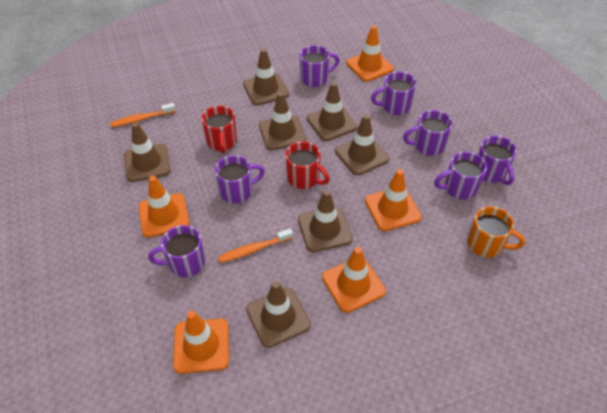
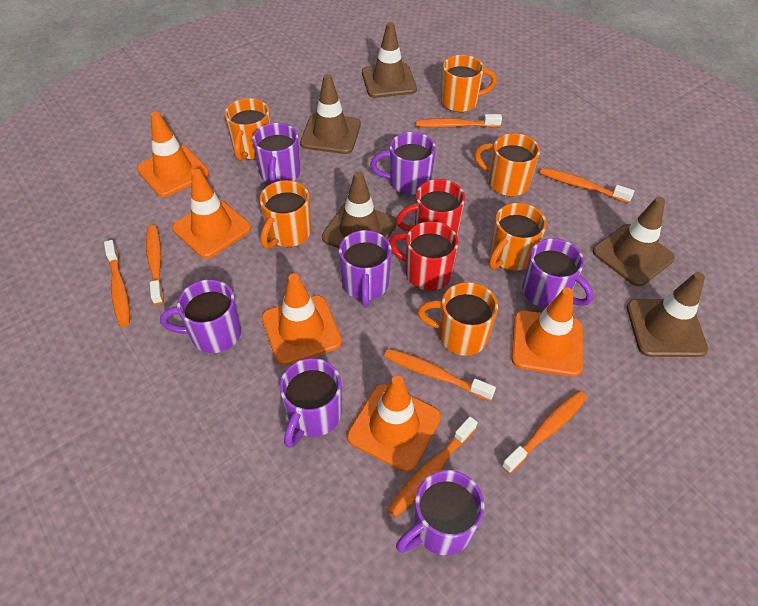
brown traffic cone: 7 -> 5
orange mug: 1 -> 6
orange toothbrush: 2 -> 7

